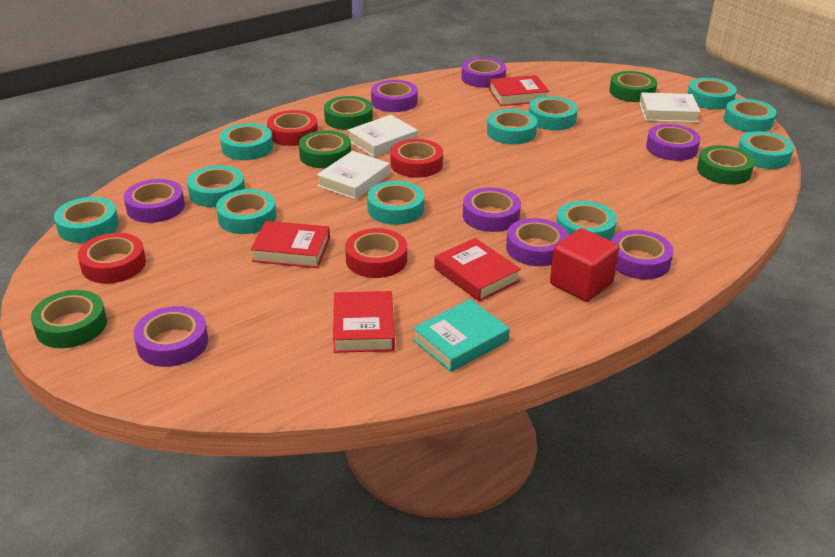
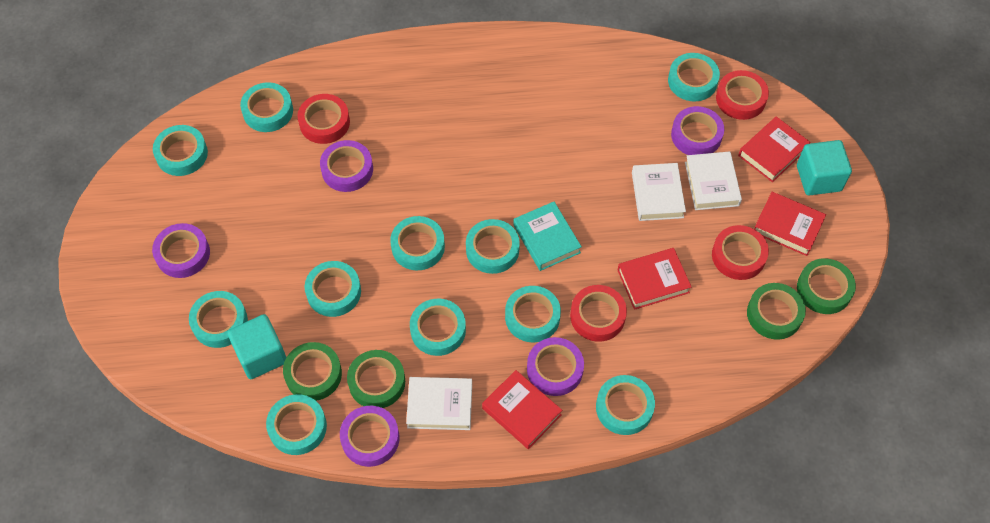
green tape: 5 -> 4
purple tape: 8 -> 5
red cube: 1 -> 0
turquoise cube: 0 -> 2

